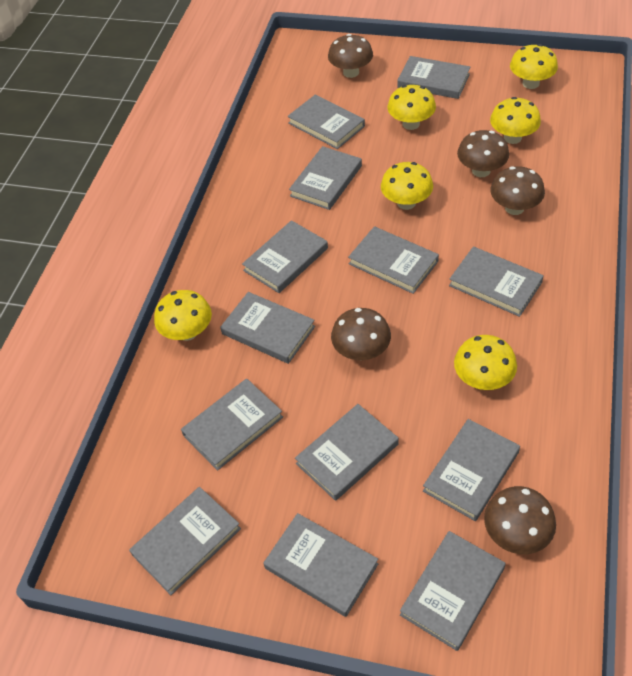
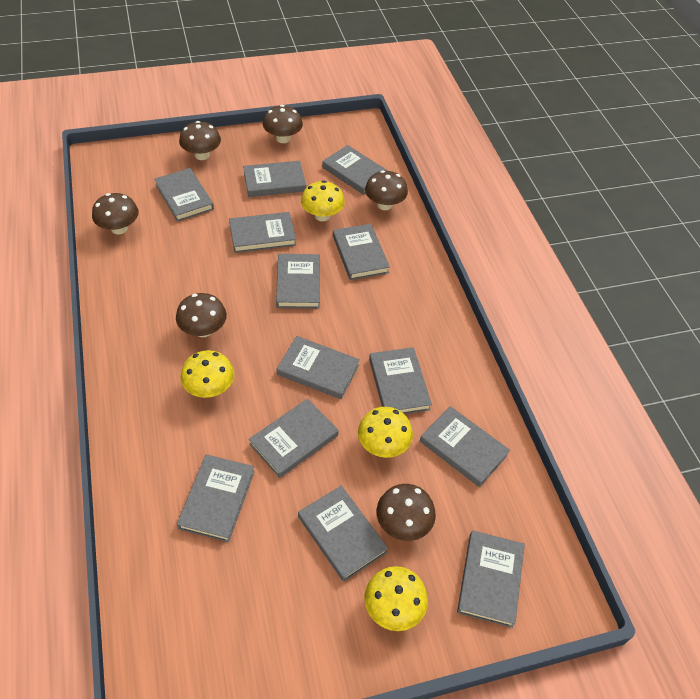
brown mushroom: 5 -> 6
yellow mushroom: 6 -> 4

